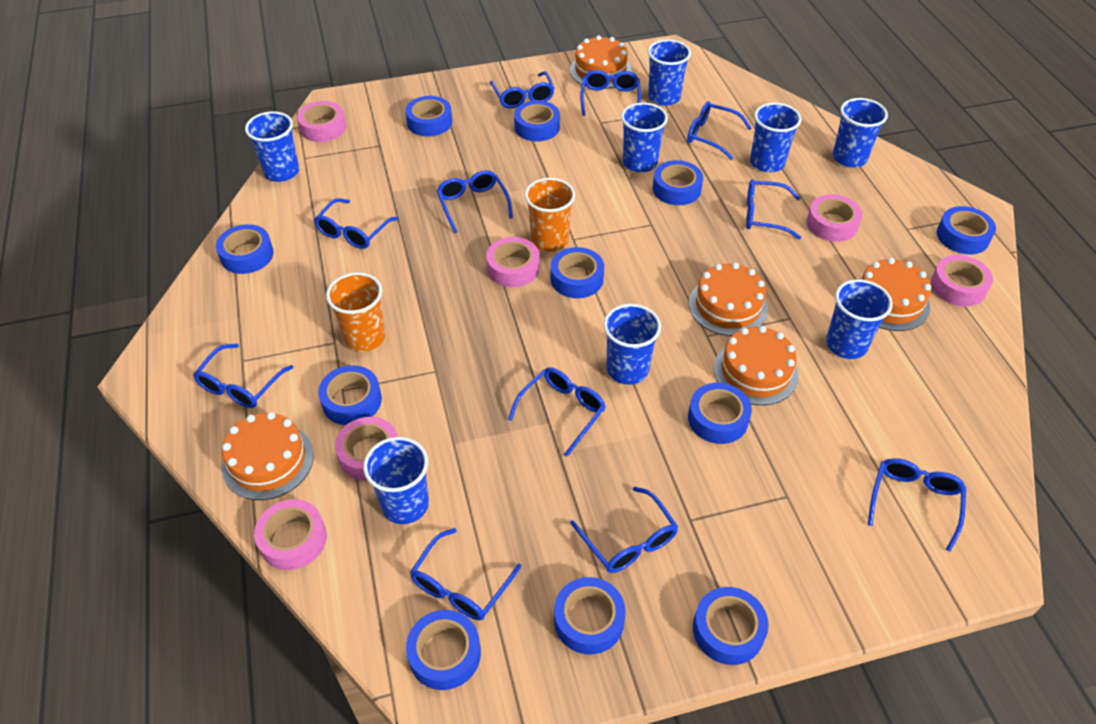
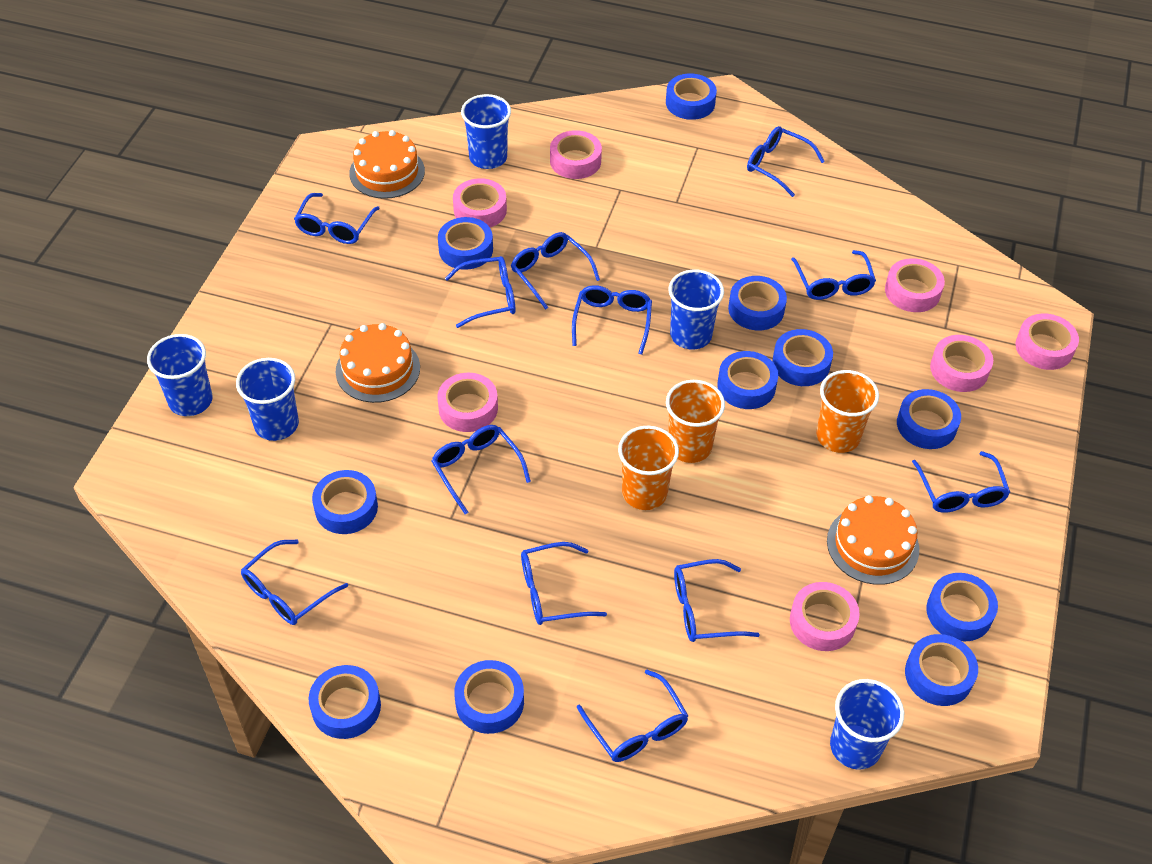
blue cup: 8 -> 5
blue glasses: 11 -> 12
orange cake: 5 -> 3
orange cup: 2 -> 3
pink tape: 6 -> 7

